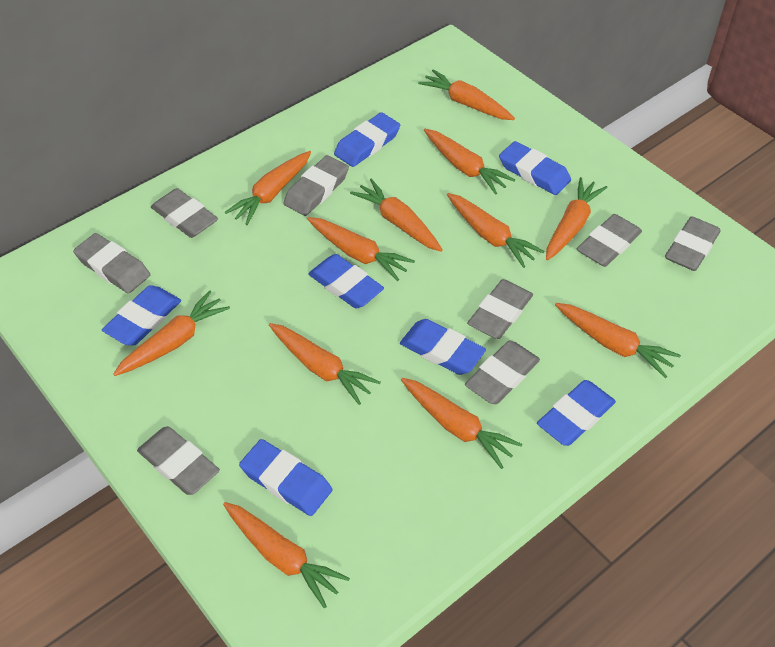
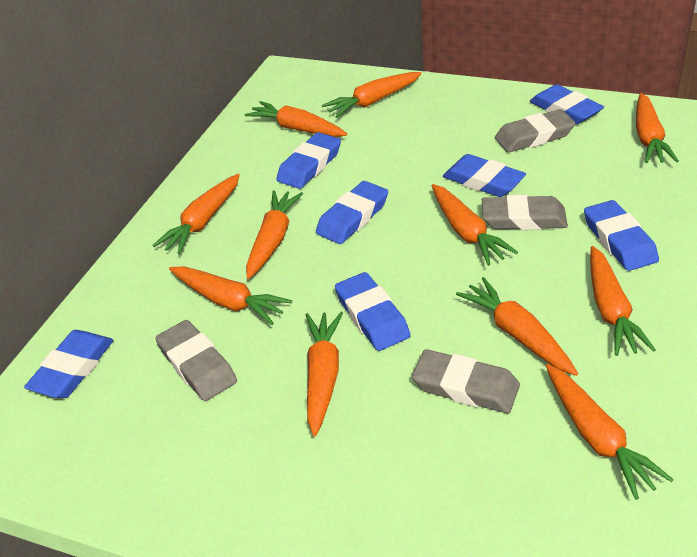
grey eraser: 8 -> 4
orange carrot: 12 -> 11

